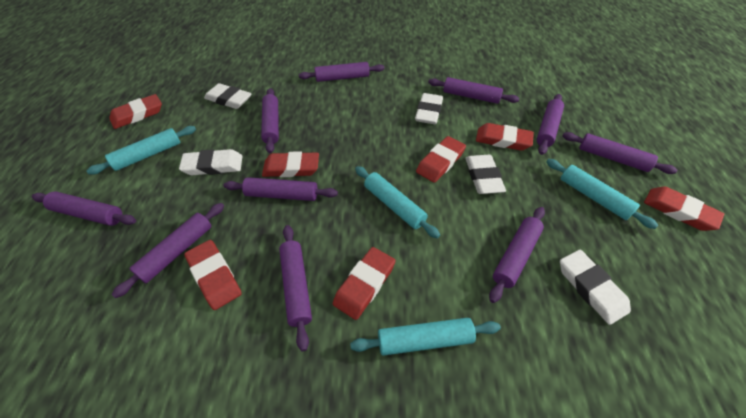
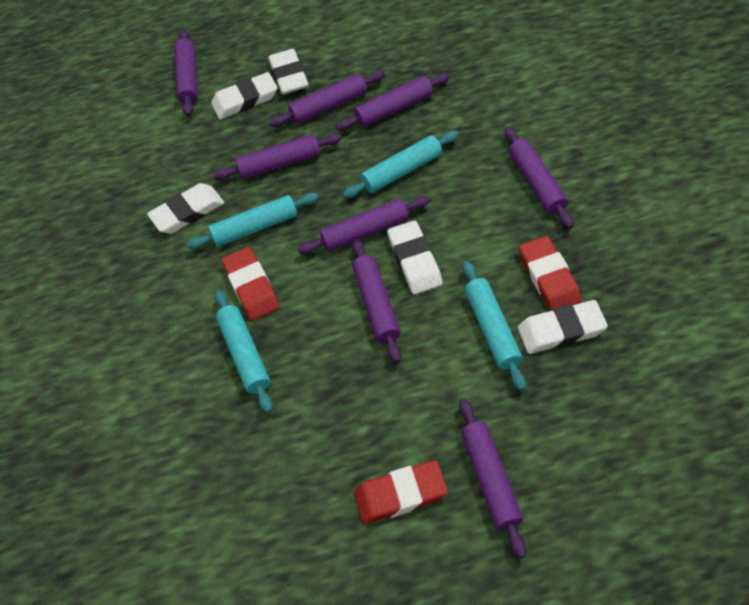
purple rolling pin: 10 -> 8
red eraser: 7 -> 3

